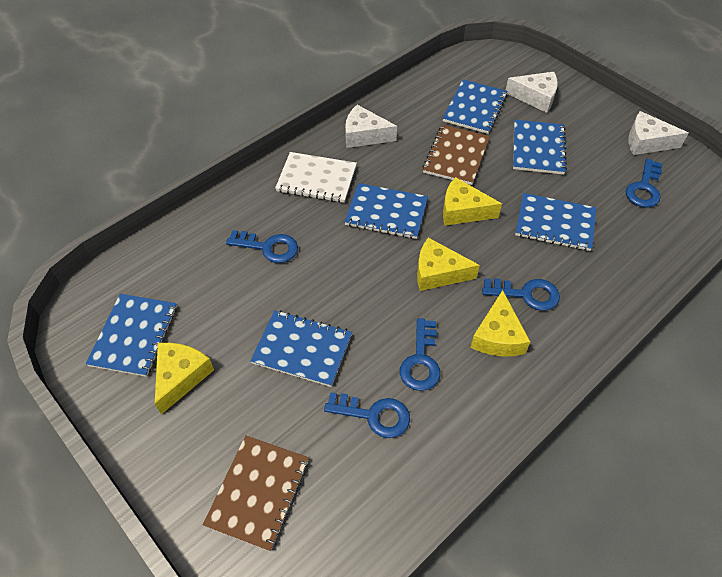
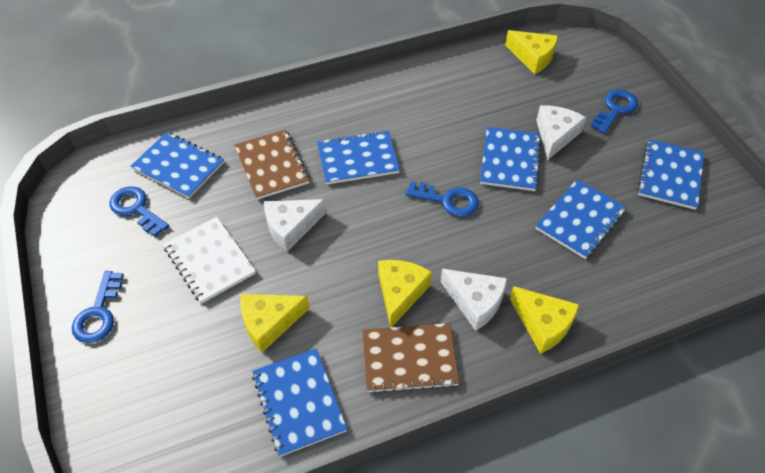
blue key: 5 -> 4

